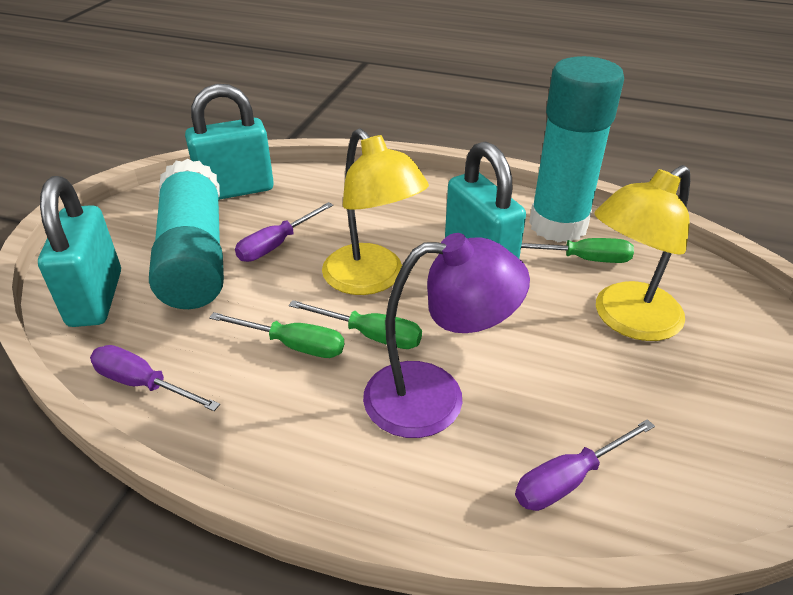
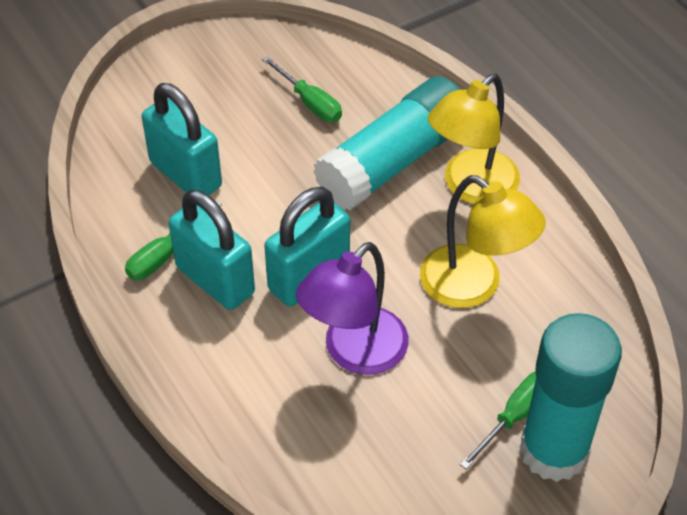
purple screwdriver: 3 -> 0

